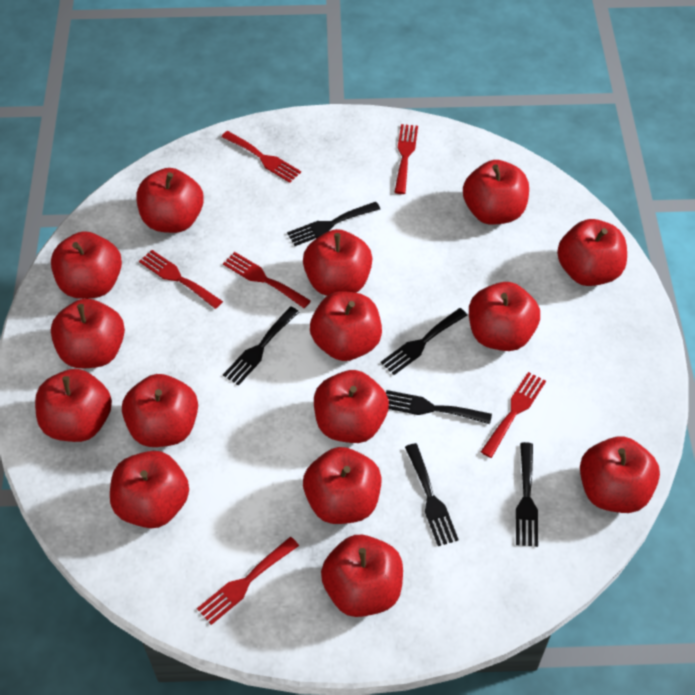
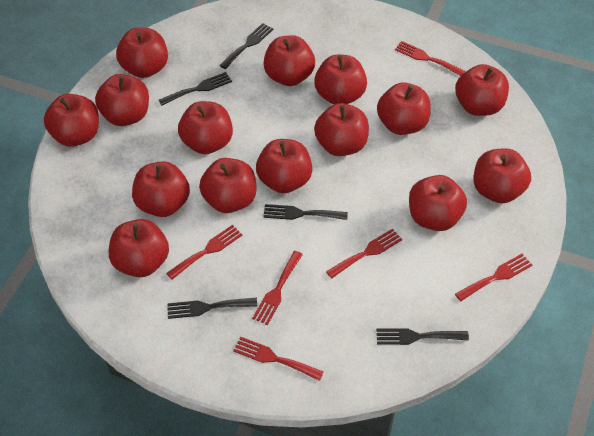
black fork: 6 -> 5

